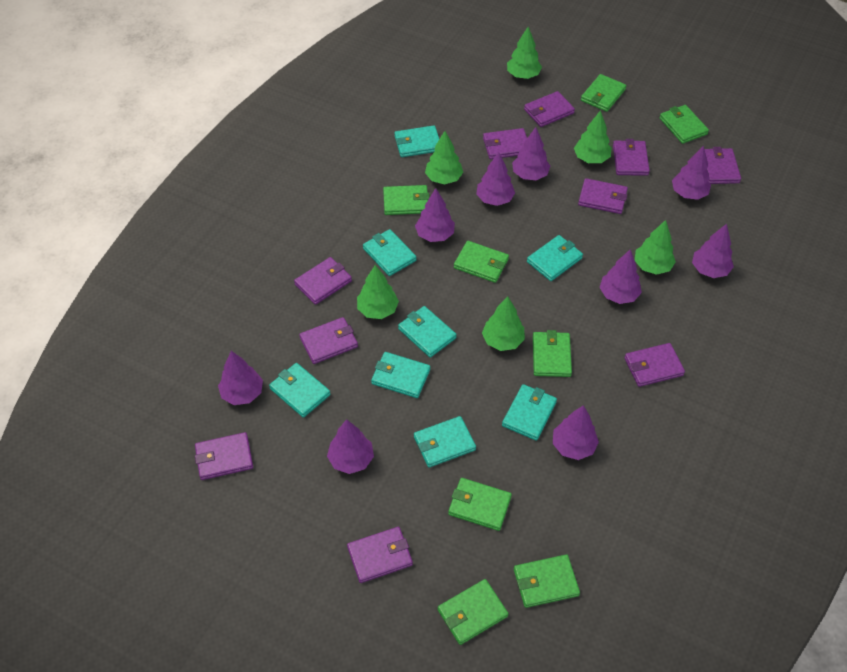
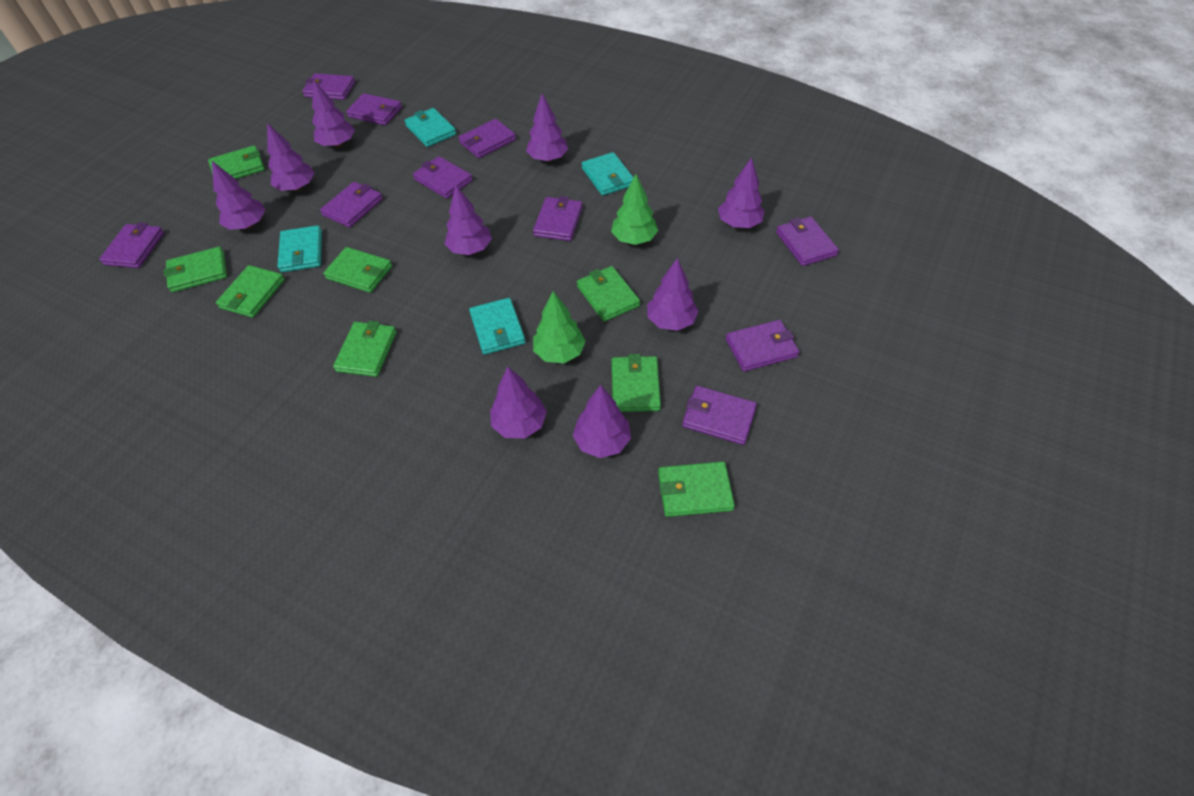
green tree: 6 -> 2
turquoise wallet: 8 -> 4

